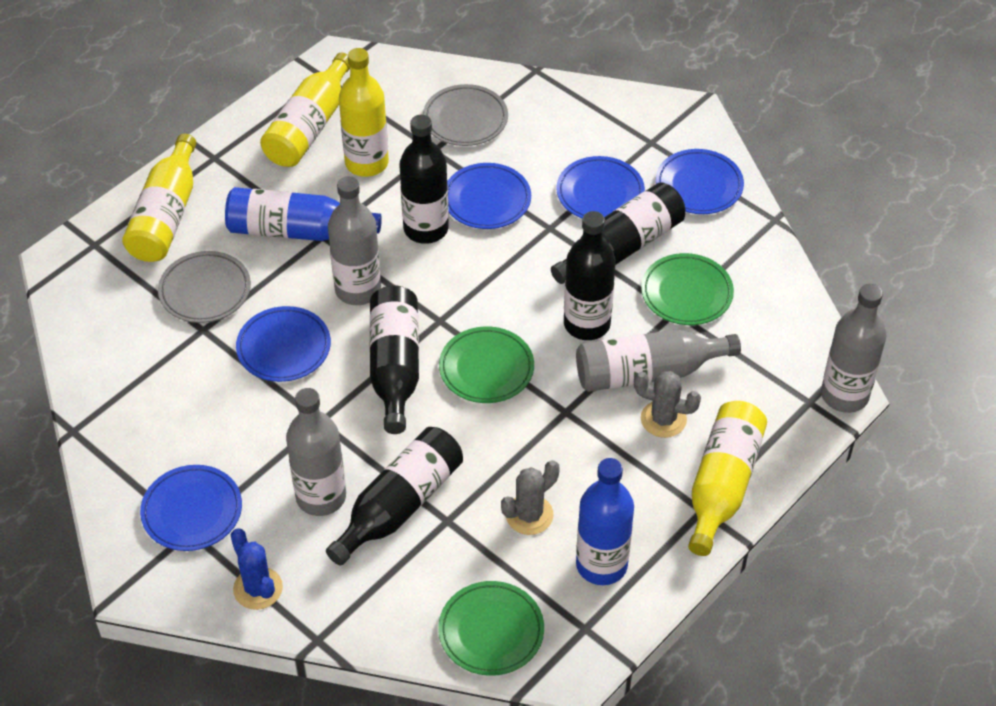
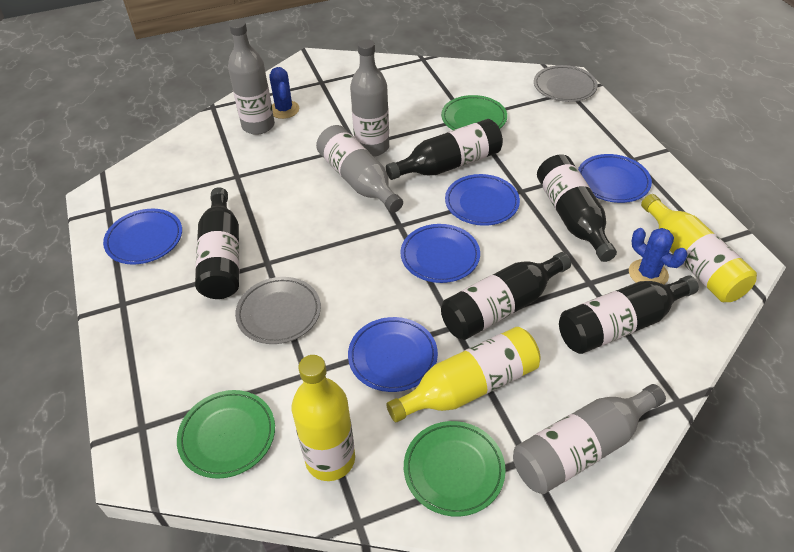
blue bottle: 2 -> 0
blue cactus: 1 -> 2
grey cactus: 2 -> 0
yellow bottle: 4 -> 3

